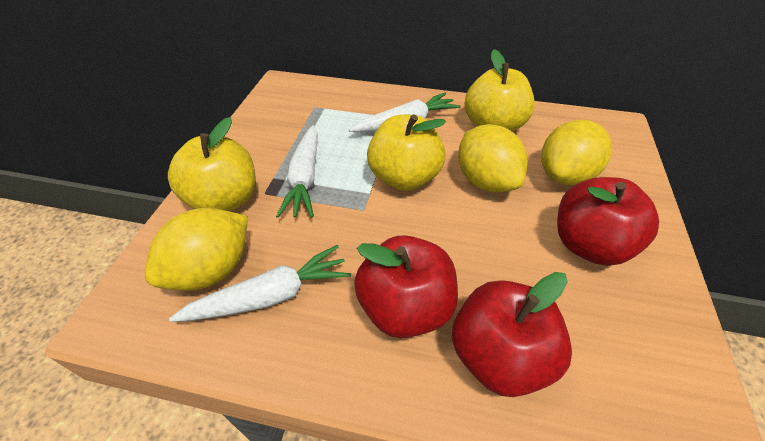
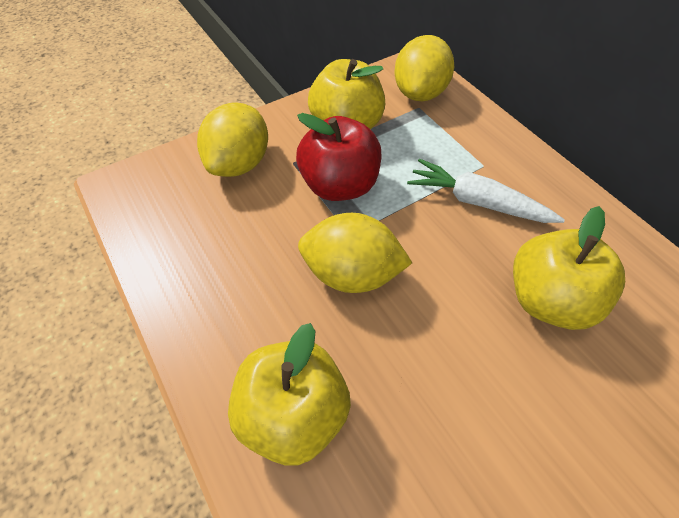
red apple: 3 -> 1
white carrot: 3 -> 1

